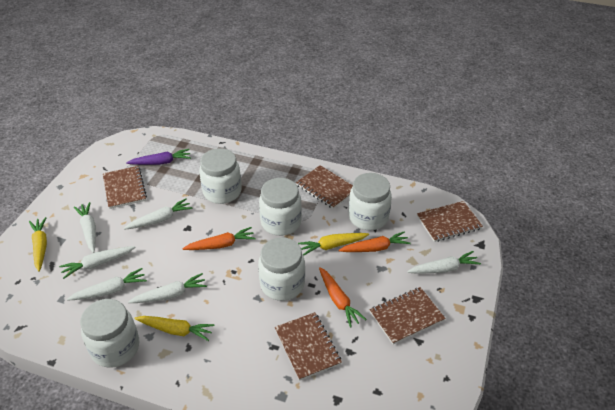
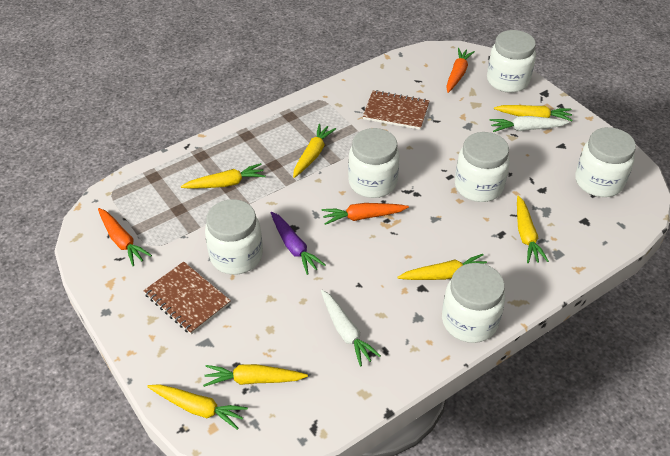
brown notebook: 5 -> 2
white carrot: 6 -> 2
white jar: 5 -> 6
yellow carrot: 3 -> 7

